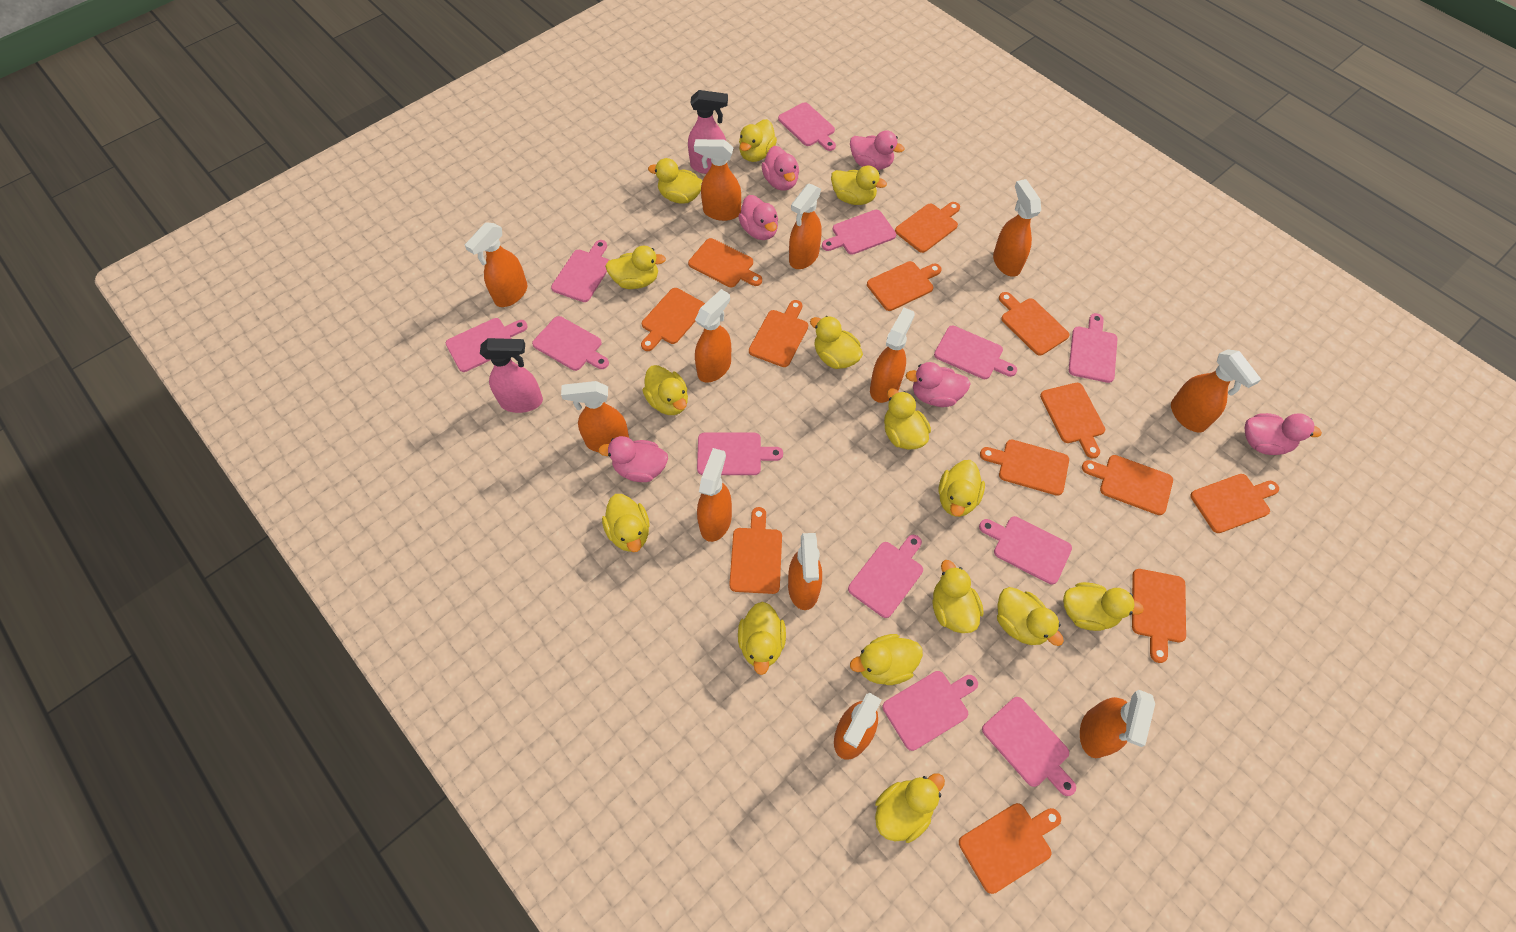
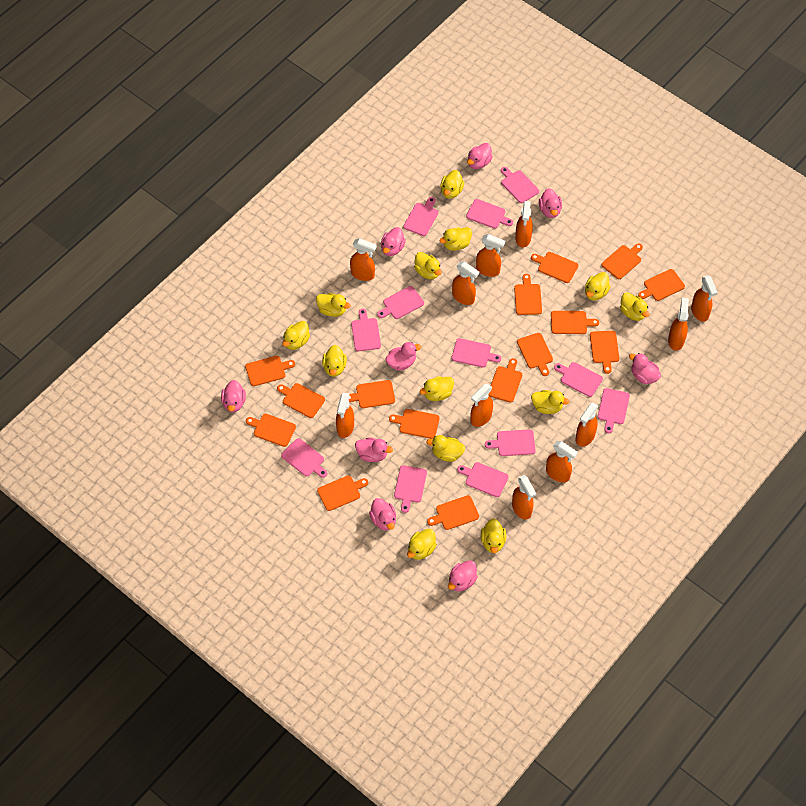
orange cutting board: 13 -> 15
orange spray bottle: 12 -> 11
pink duck: 6 -> 9
pink spray bottle: 2 -> 0
yellow duck: 15 -> 13

